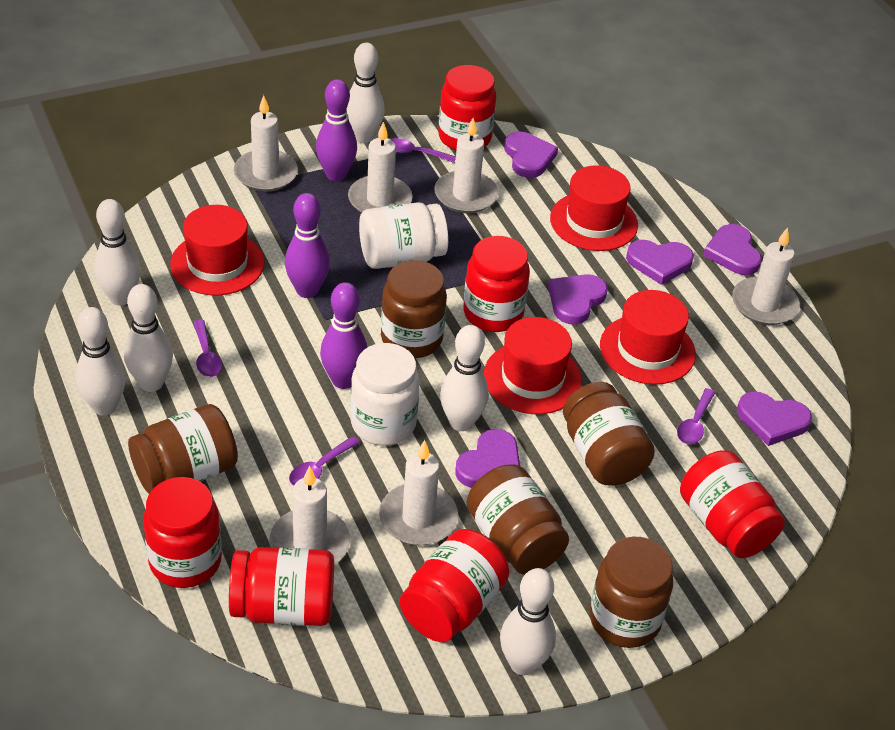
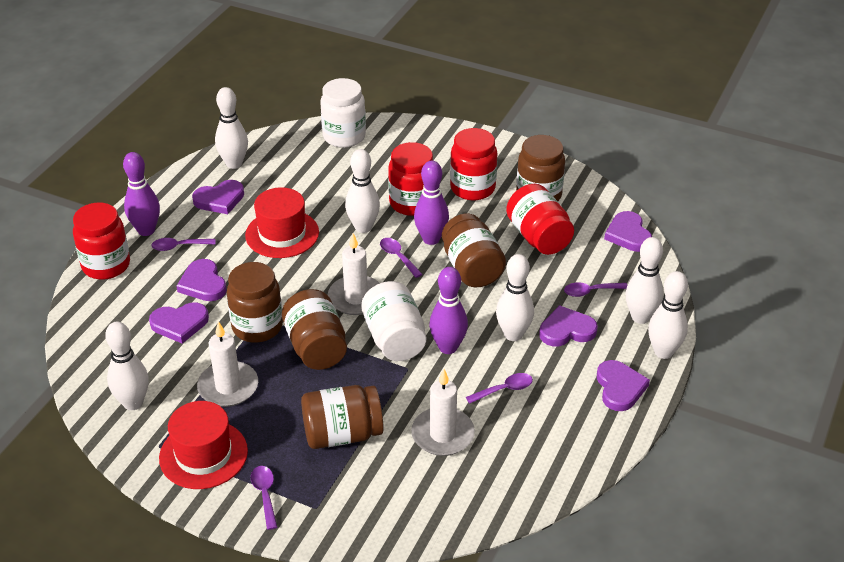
purple spoon: 4 -> 5
red hat: 4 -> 2
red jar: 6 -> 4
white candle: 6 -> 3

